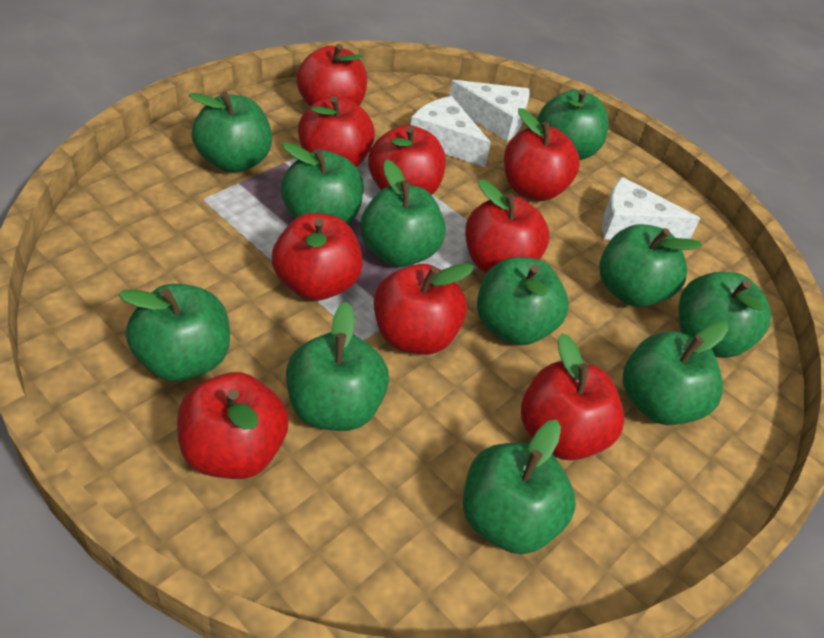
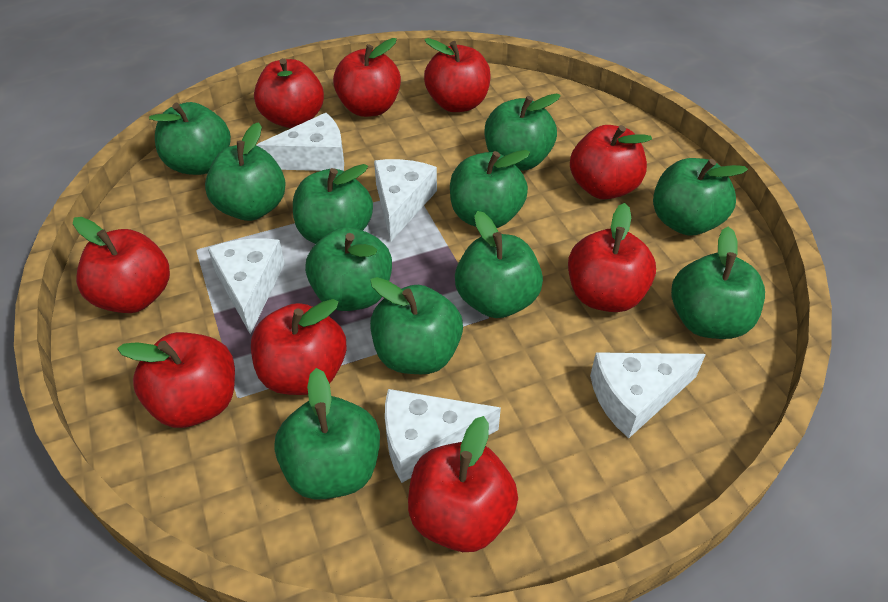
white cheese: 3 -> 5

